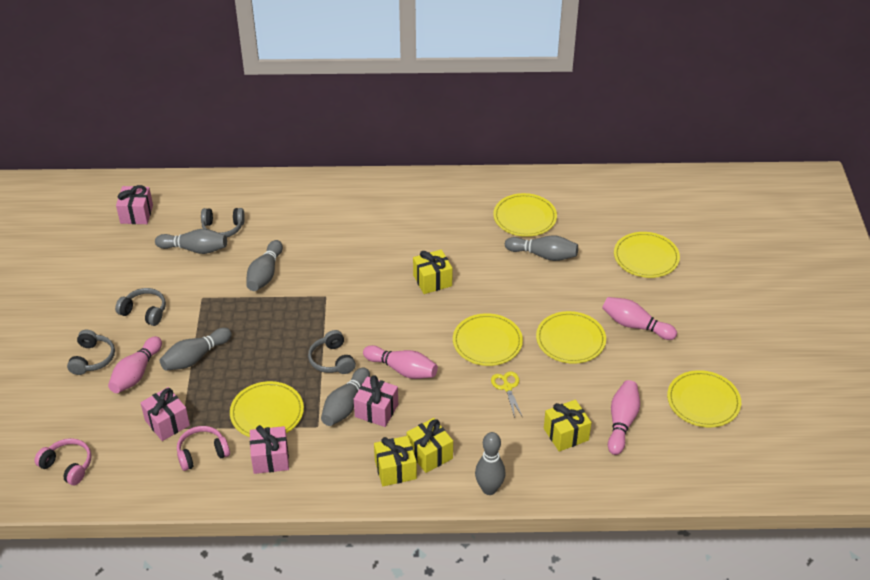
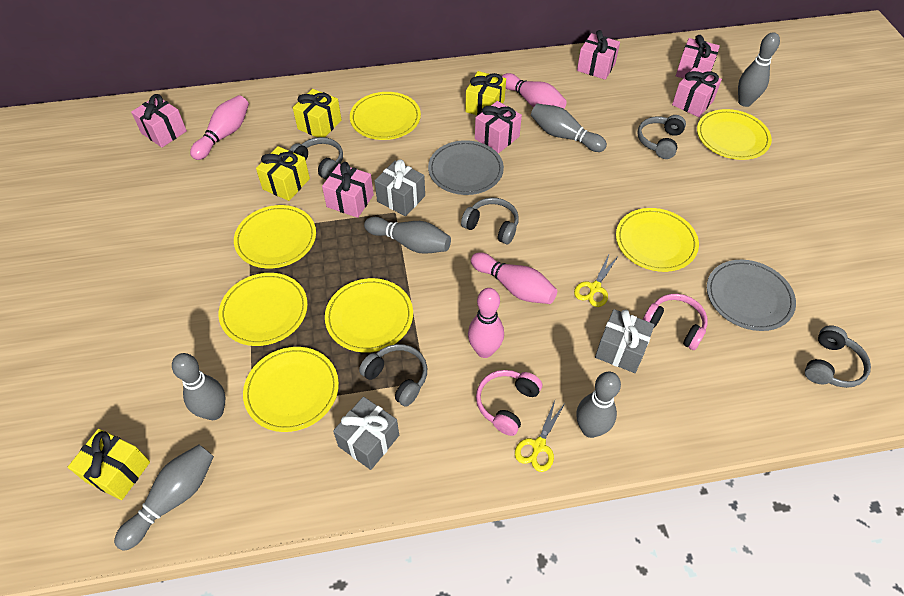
grey gift: 0 -> 3
grey headphones: 4 -> 5
grey plate: 0 -> 2
pink gift: 4 -> 6
yellow plate: 6 -> 7
yellow scissors: 1 -> 2

